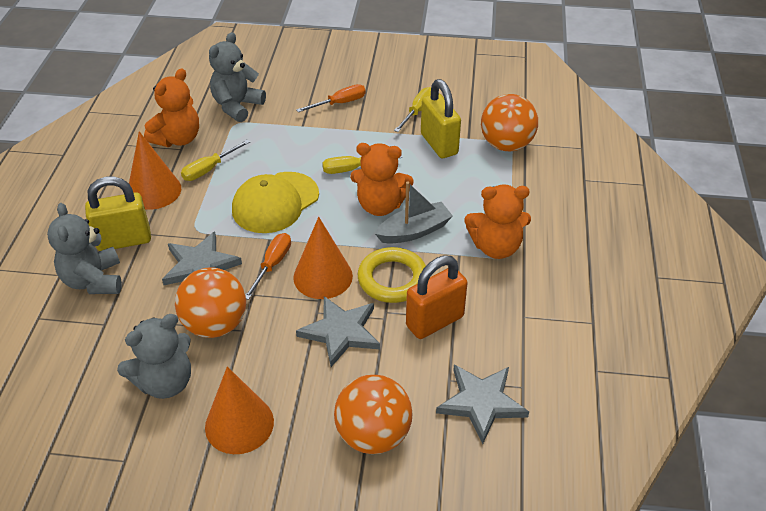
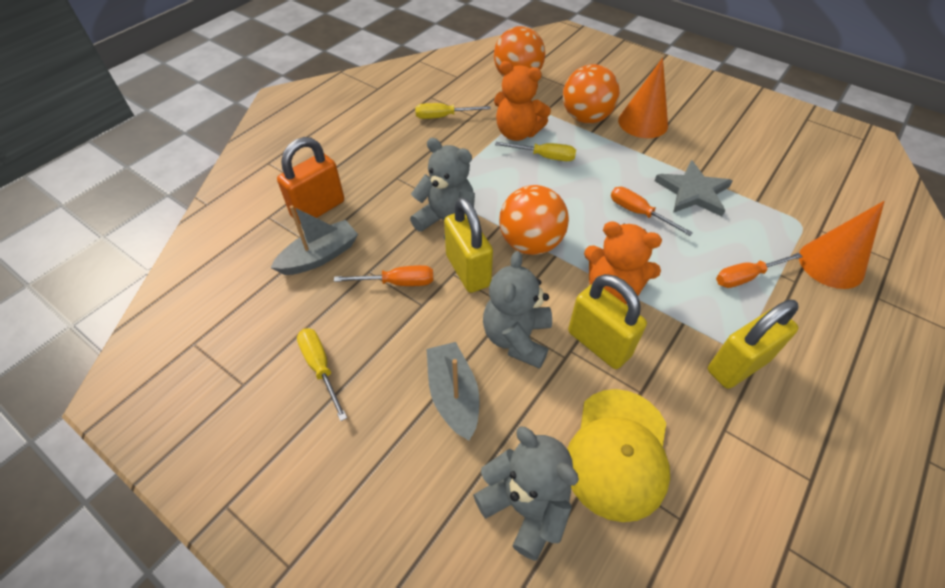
grey boat: 1 -> 2
grey star: 3 -> 1
orange cone: 3 -> 2
orange screwdriver: 2 -> 3
orange teddy bear: 3 -> 2
yellow padlock: 2 -> 3
yellow ring: 1 -> 0

